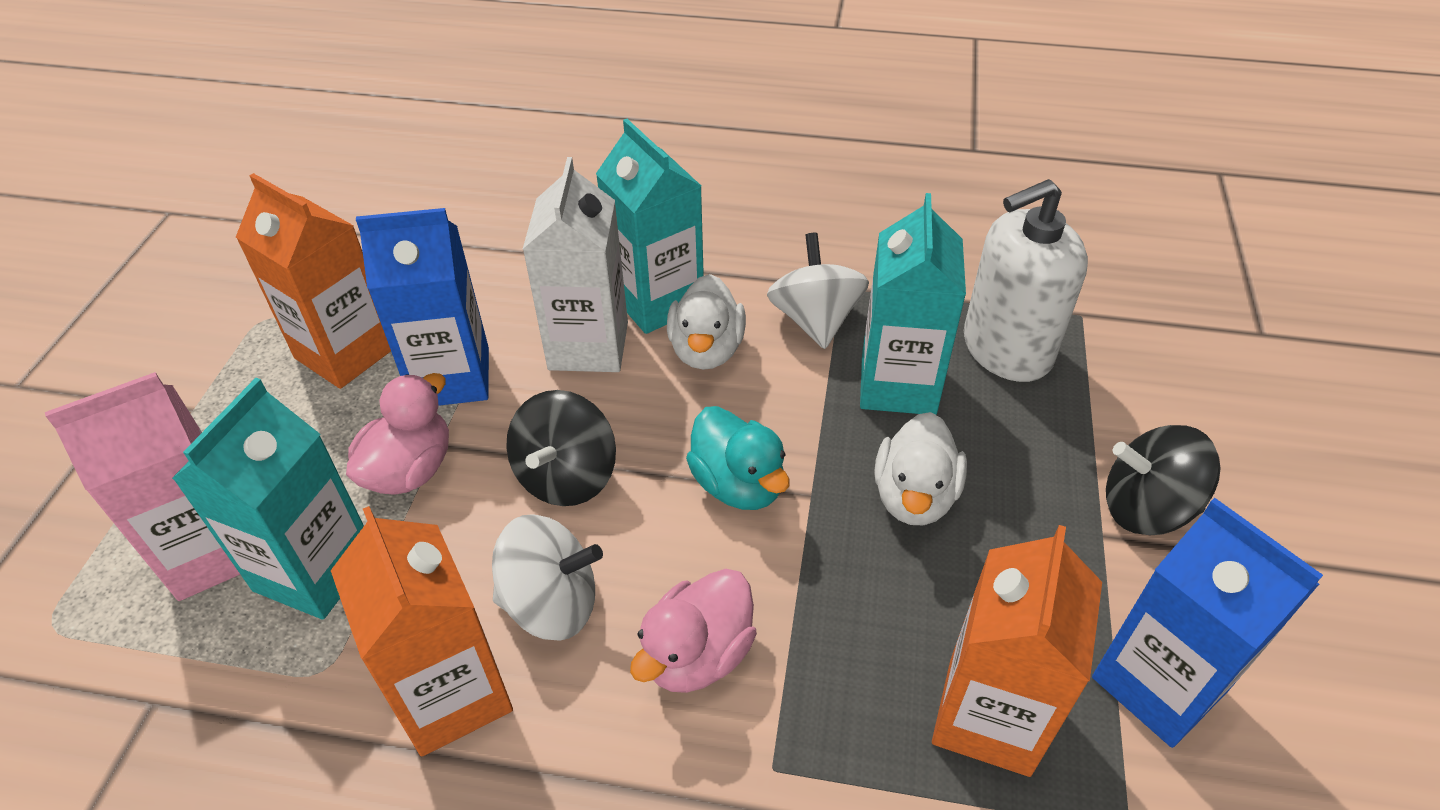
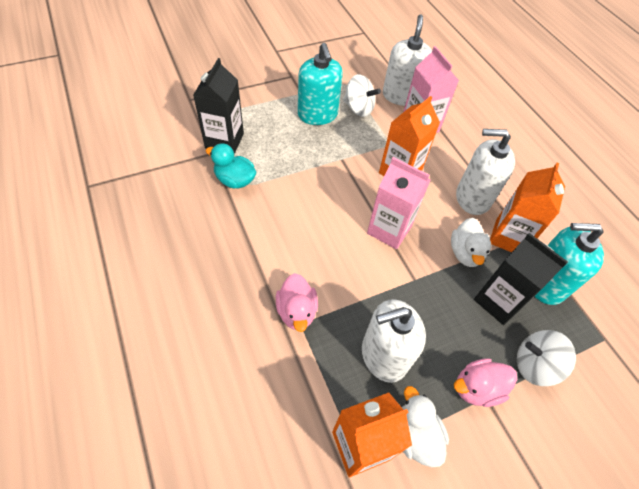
black carton: 0 -> 2
black spinning top: 2 -> 0
blue carton: 2 -> 0
pink carton: 1 -> 2
turquoise carton: 3 -> 0
turquoise soap dispenser: 0 -> 2
white carton: 1 -> 0
white soap dispenser: 1 -> 3

